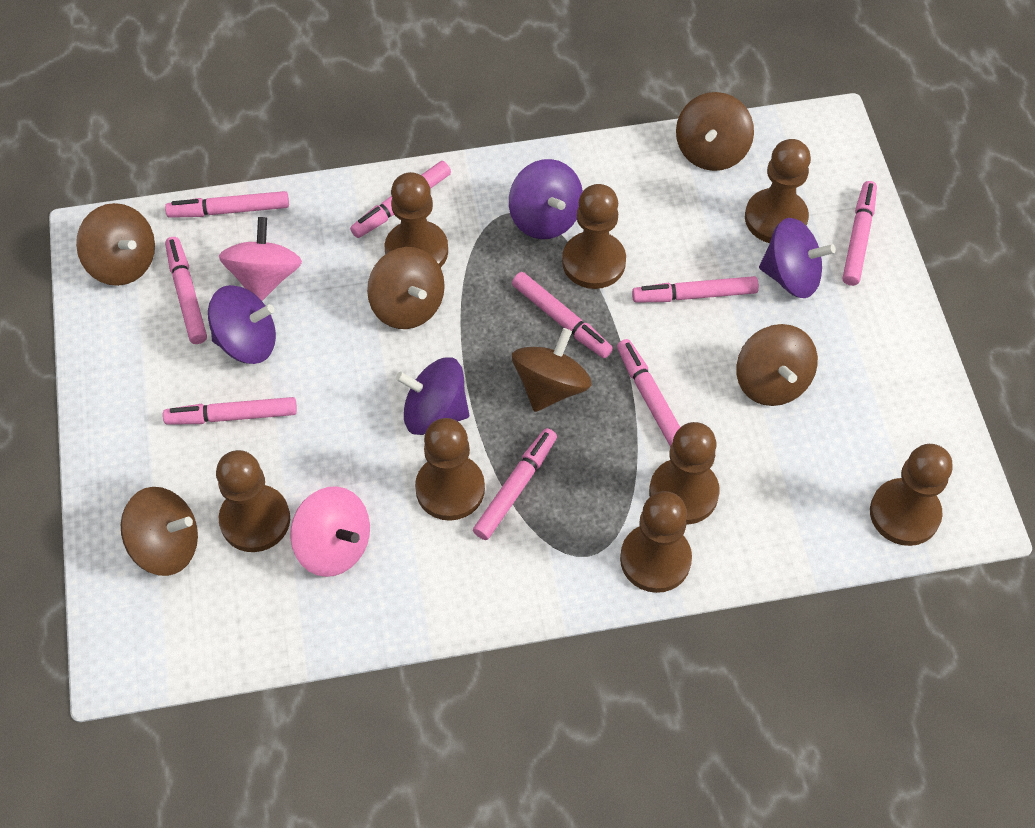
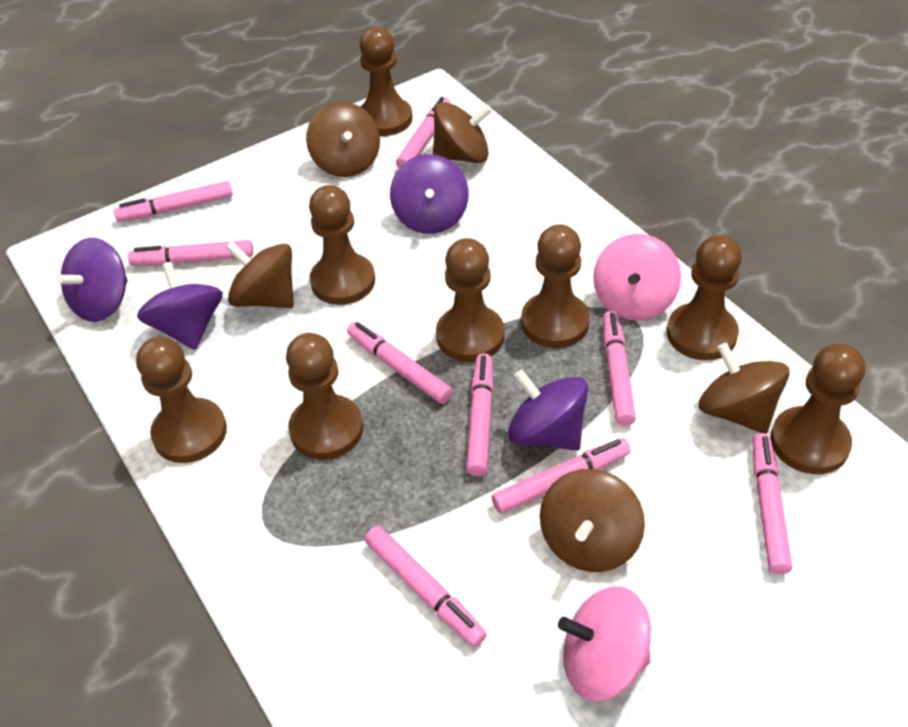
brown spinning top: 6 -> 5

